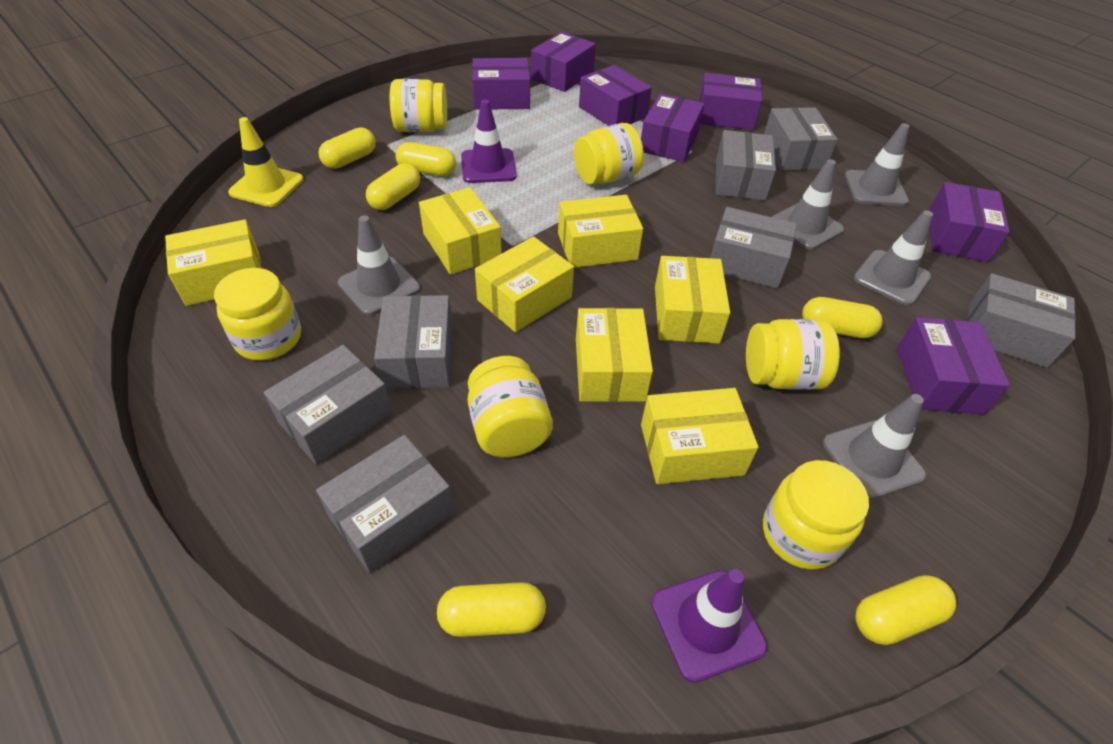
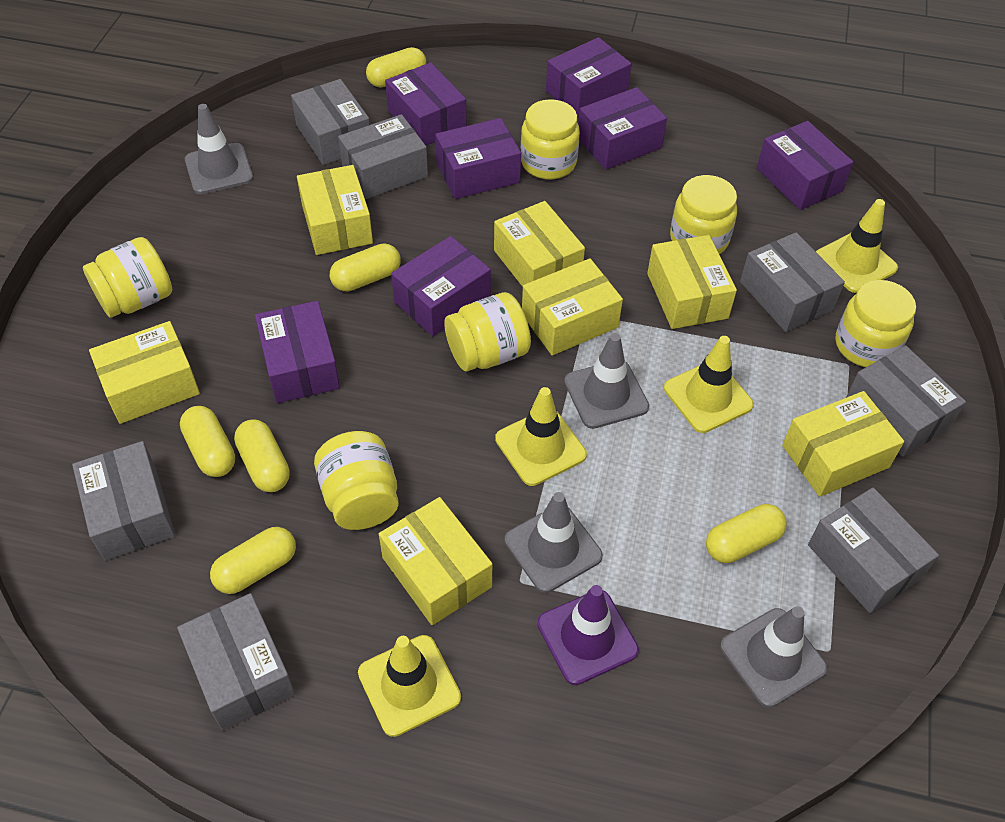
grey traffic cone: 5 -> 4
purple traffic cone: 2 -> 1
yellow traffic cone: 1 -> 4

